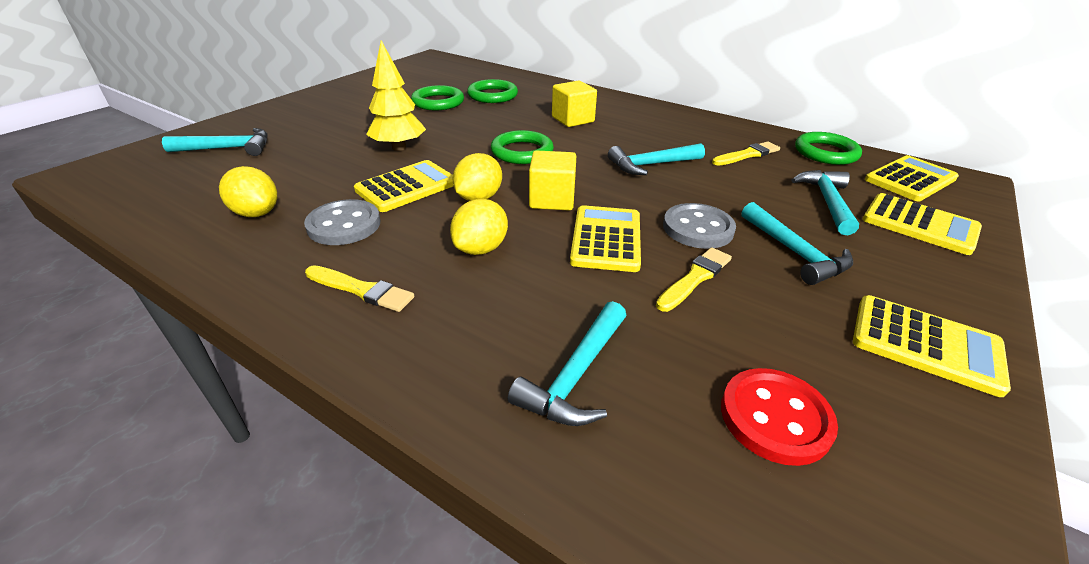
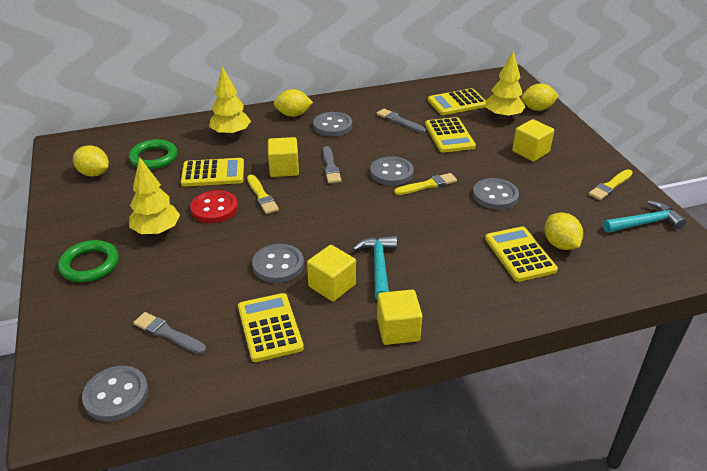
green ring: 4 -> 2
grey brush: 0 -> 3
grey button: 2 -> 5
turquoise hammer: 5 -> 2
yellow cube: 2 -> 4
yellow lemon: 3 -> 4
yellow tree: 1 -> 3

